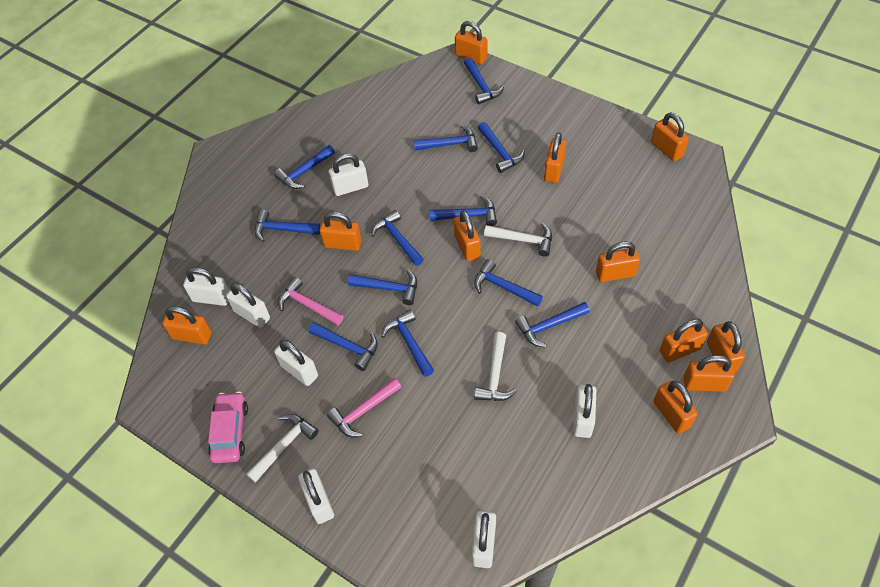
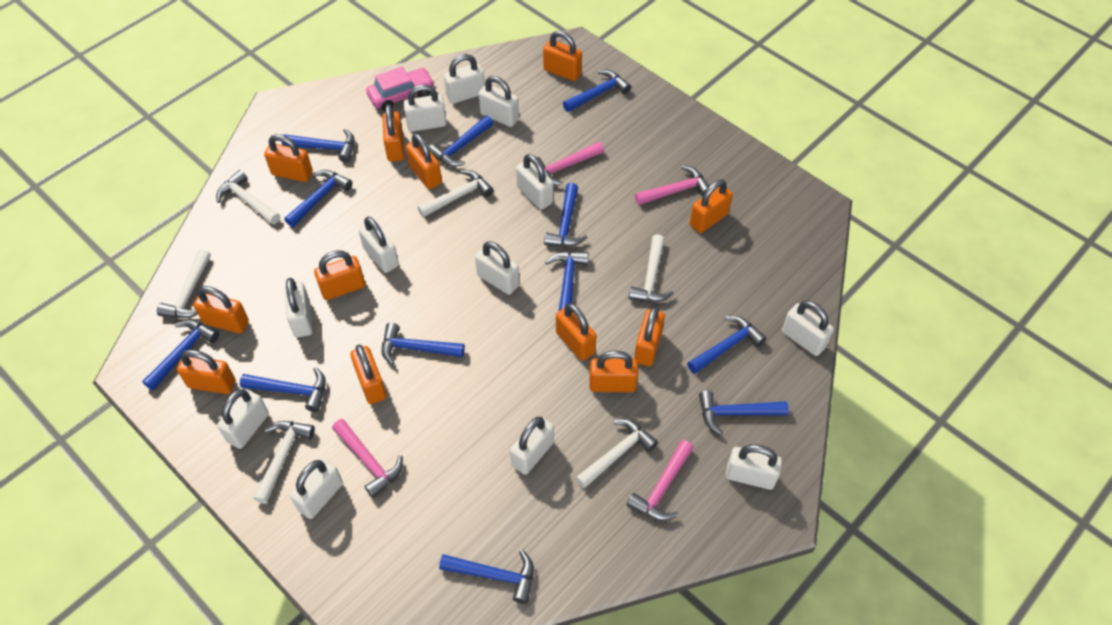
orange padlock: 11 -> 12
pink hammer: 2 -> 4
white hammer: 3 -> 6
white padlock: 7 -> 12

